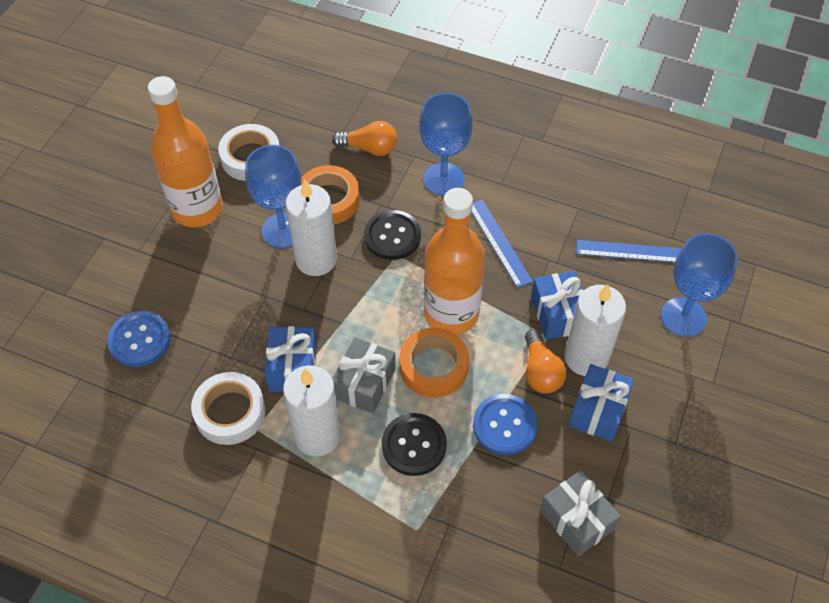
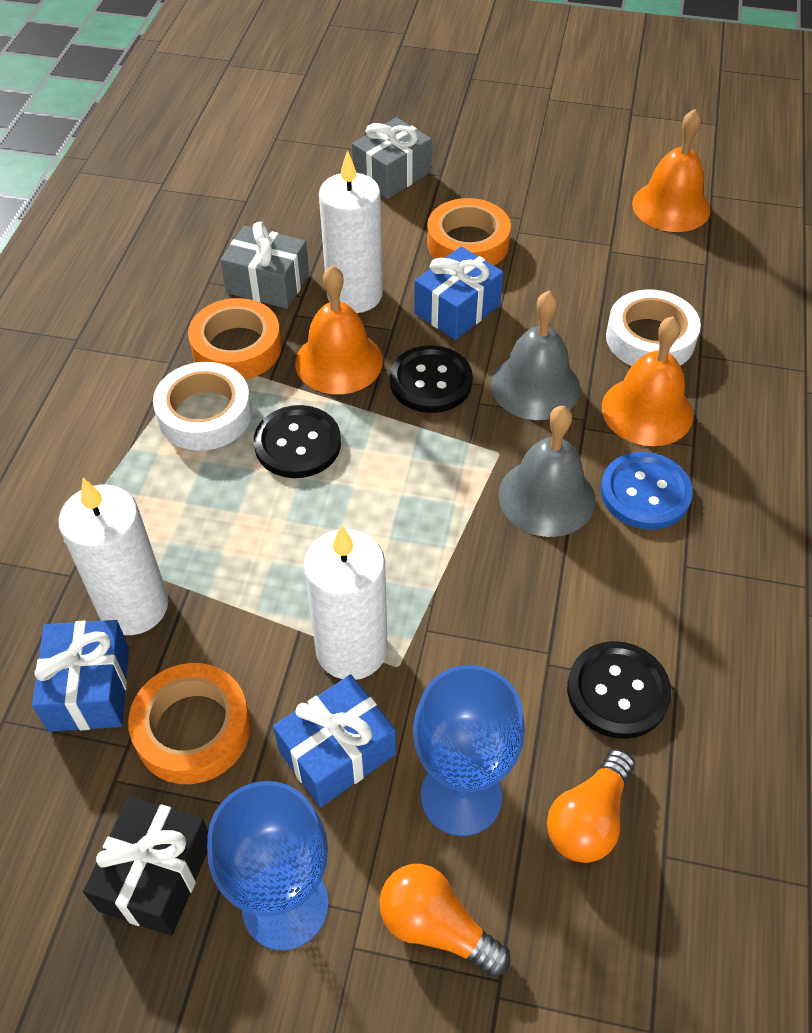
black button: 2 -> 3
black gift: 0 -> 1
blue button: 2 -> 1
blue goblet: 3 -> 2
blue ruler: 2 -> 0
grey bell: 0 -> 2
orange bell: 0 -> 3
orange bottle: 2 -> 0
orange tape: 2 -> 3

